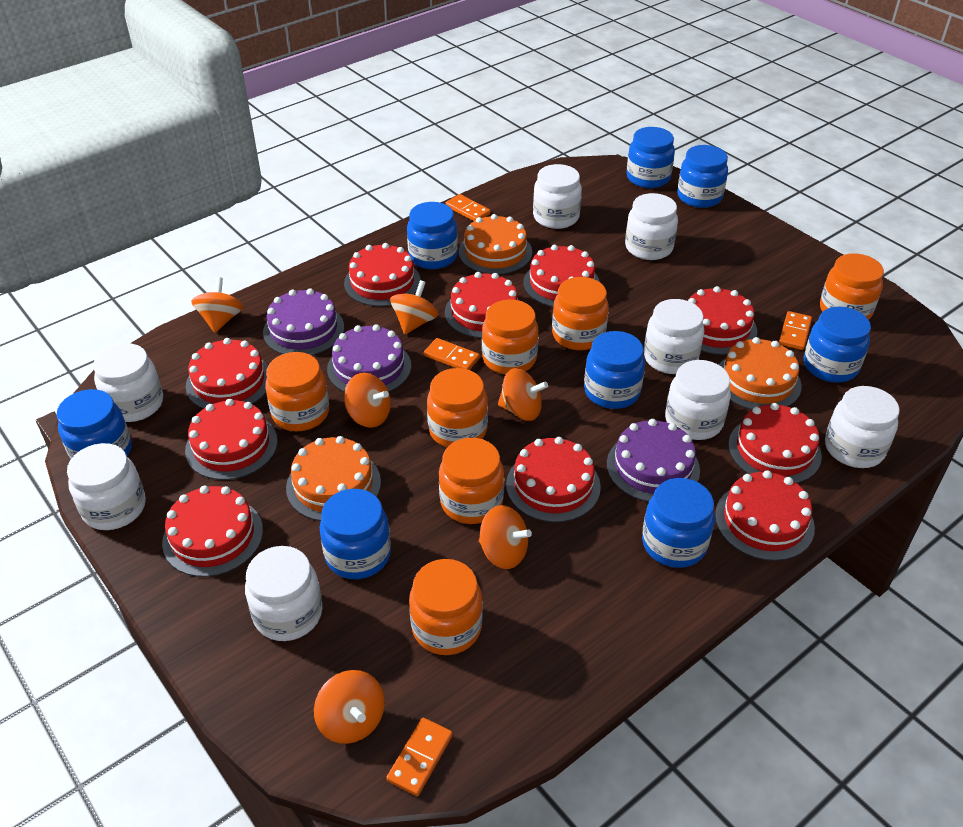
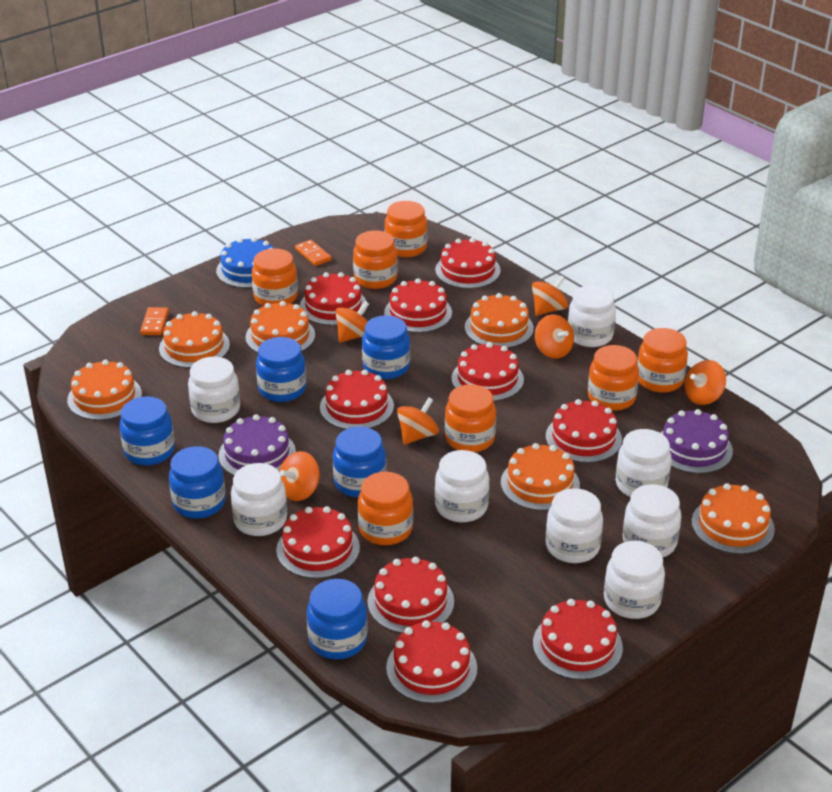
blue cake: 0 -> 1
blue jar: 8 -> 6
orange cake: 3 -> 6
orange domino: 4 -> 2
purple cake: 3 -> 2

